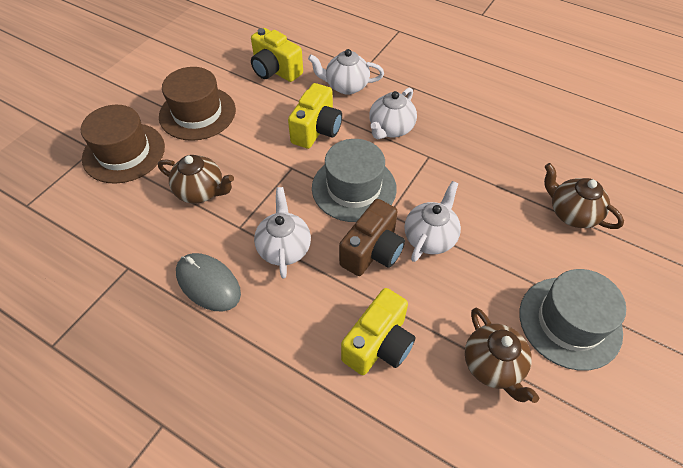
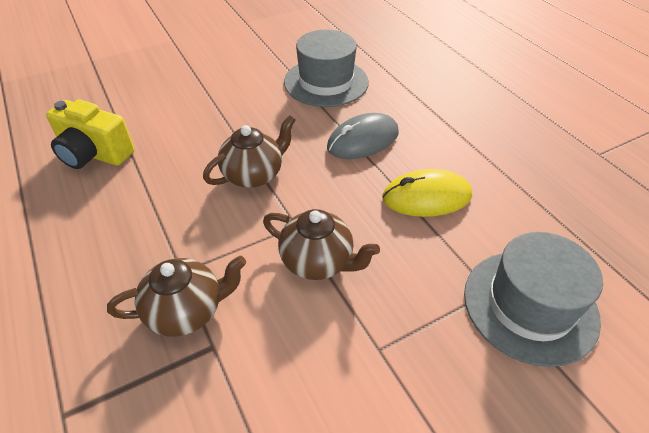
brown camera: 1 -> 0
brown hat: 2 -> 0
white teapot: 4 -> 0
yellow camera: 3 -> 1
yellow mouse: 0 -> 1

